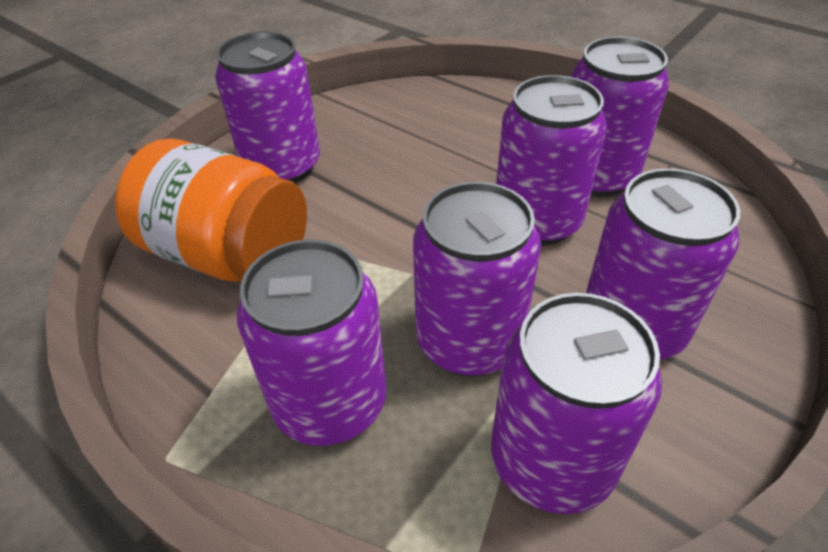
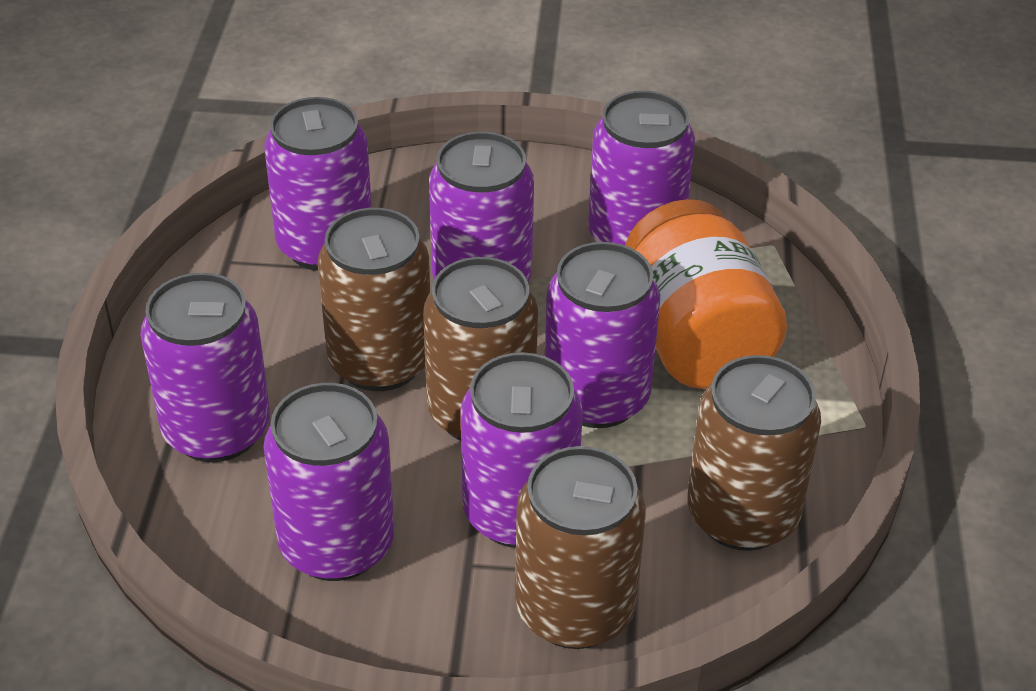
brown can: 0 -> 4

